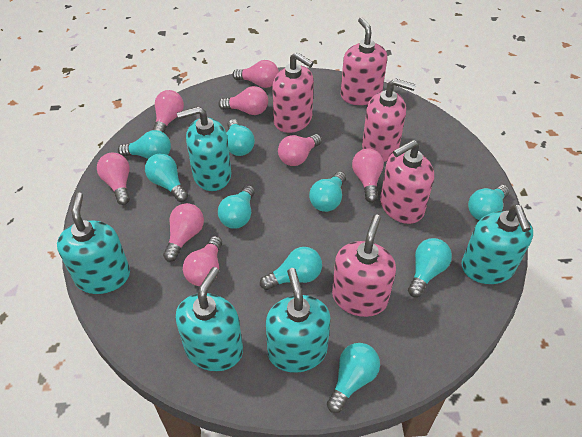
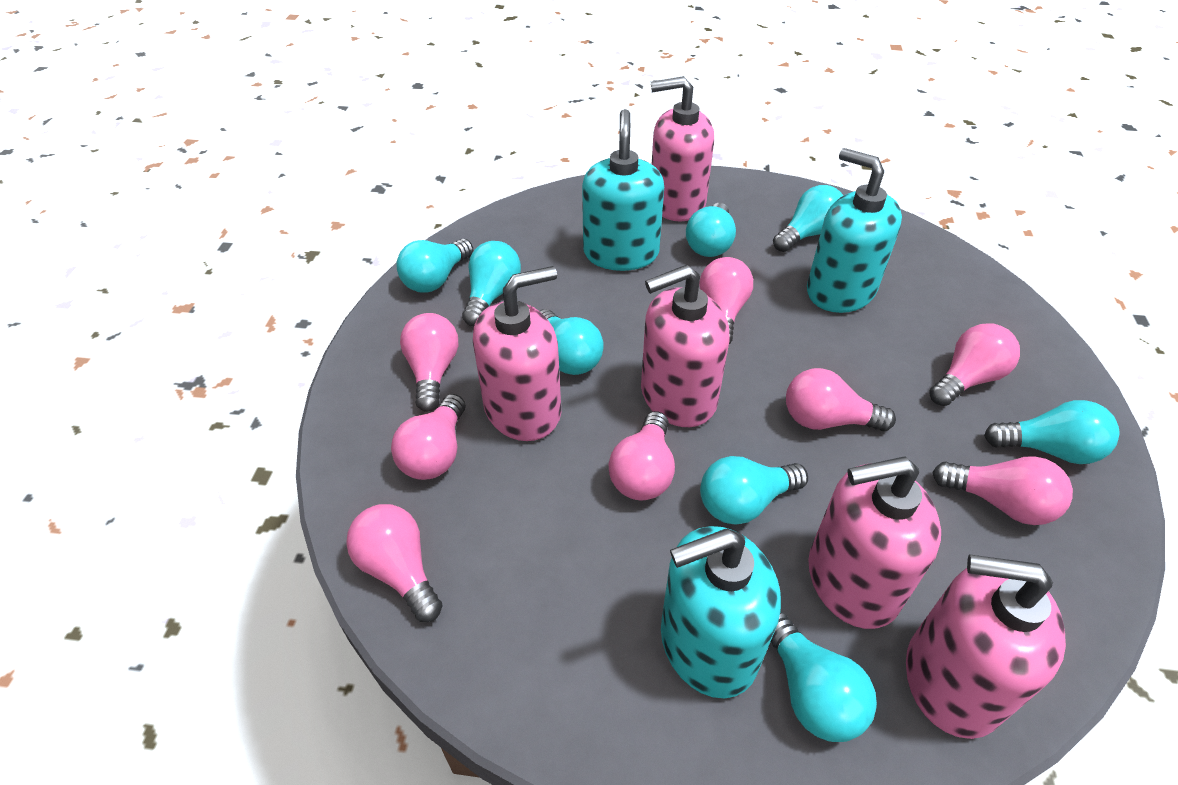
turquoise light bulb: 9 -> 8
turquoise soap dispenser: 5 -> 3

